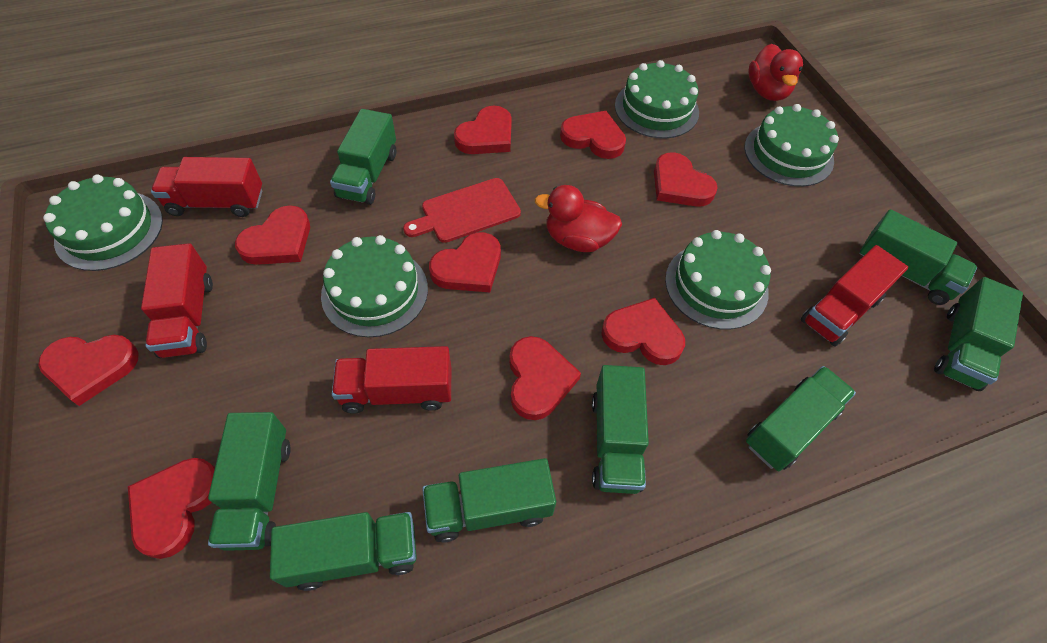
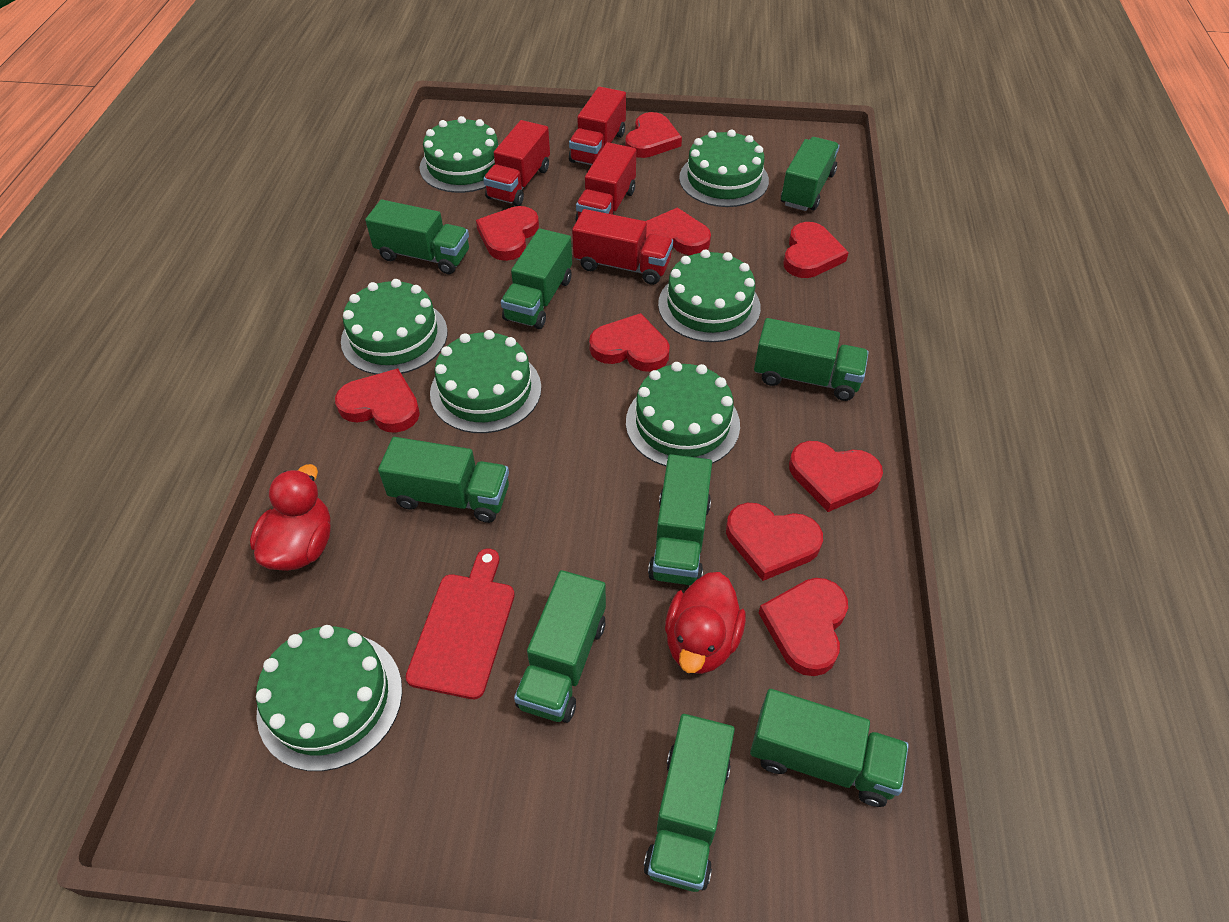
green cake: 5 -> 7
green truck: 8 -> 9

